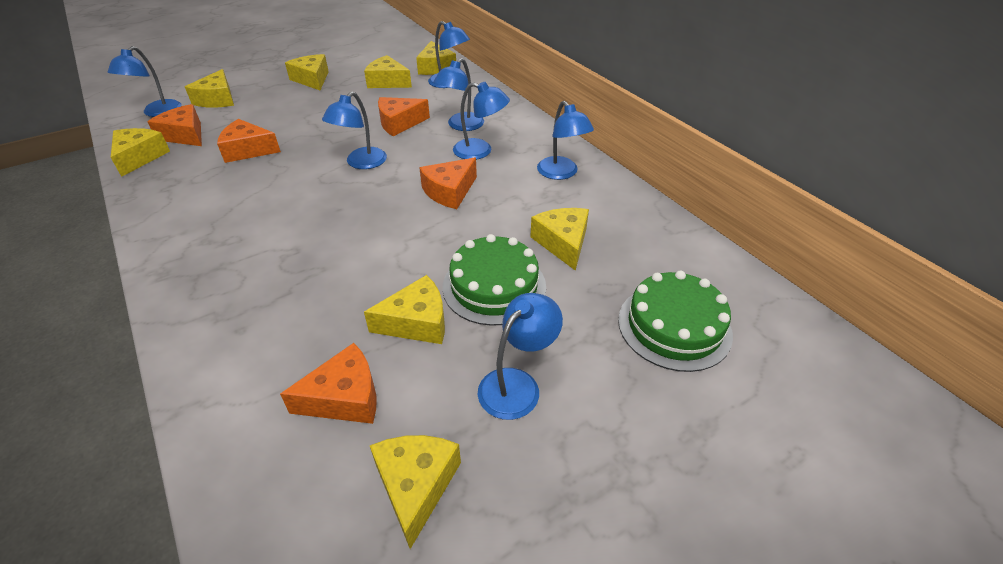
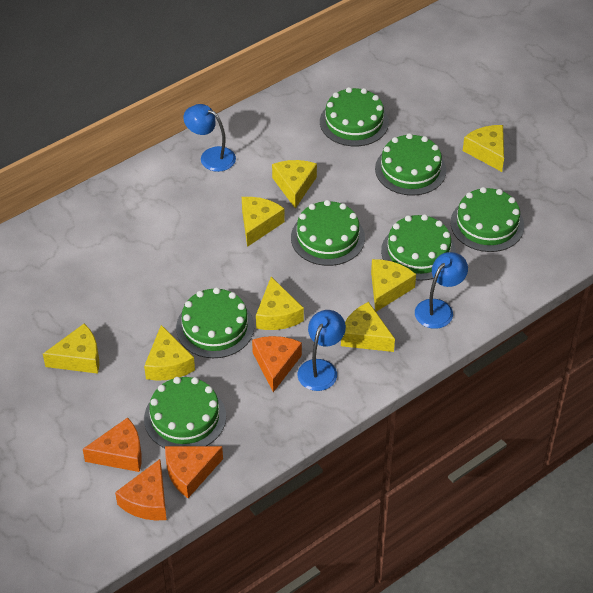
blue lamp: 7 -> 3
green cake: 2 -> 7
orange cheese: 5 -> 4

